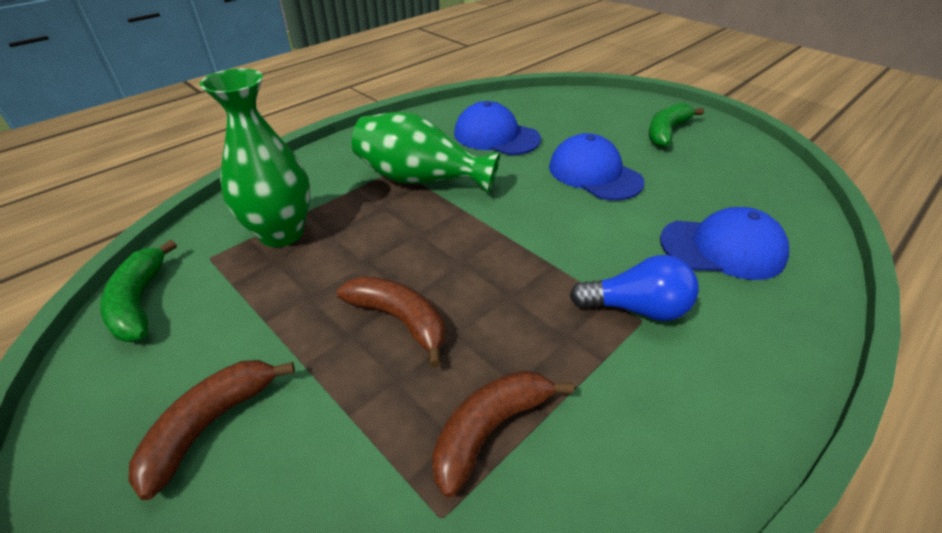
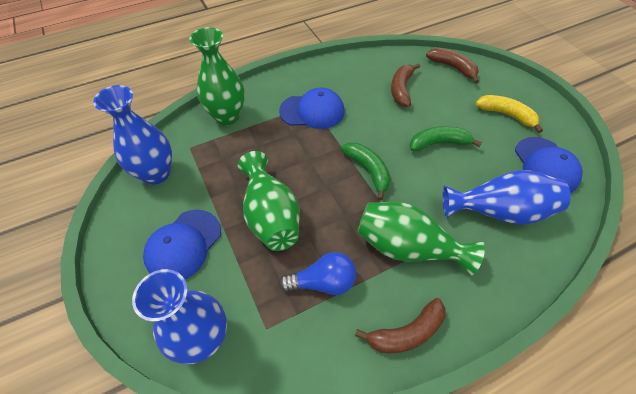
blue vase: 0 -> 3
green vase: 2 -> 3
yellow banana: 0 -> 1

